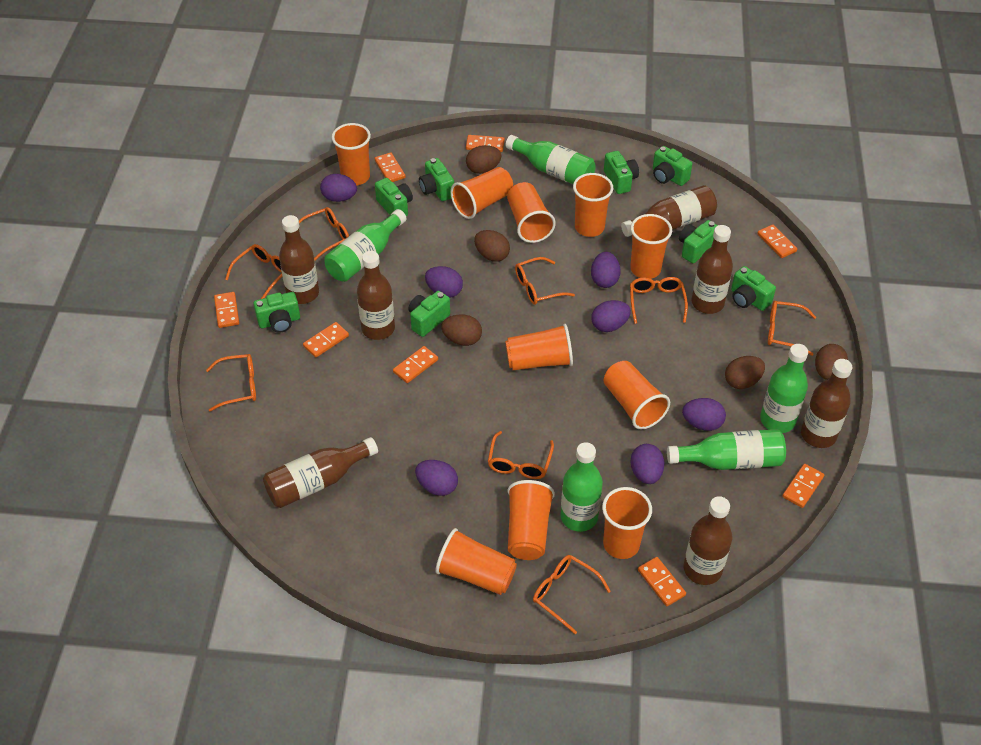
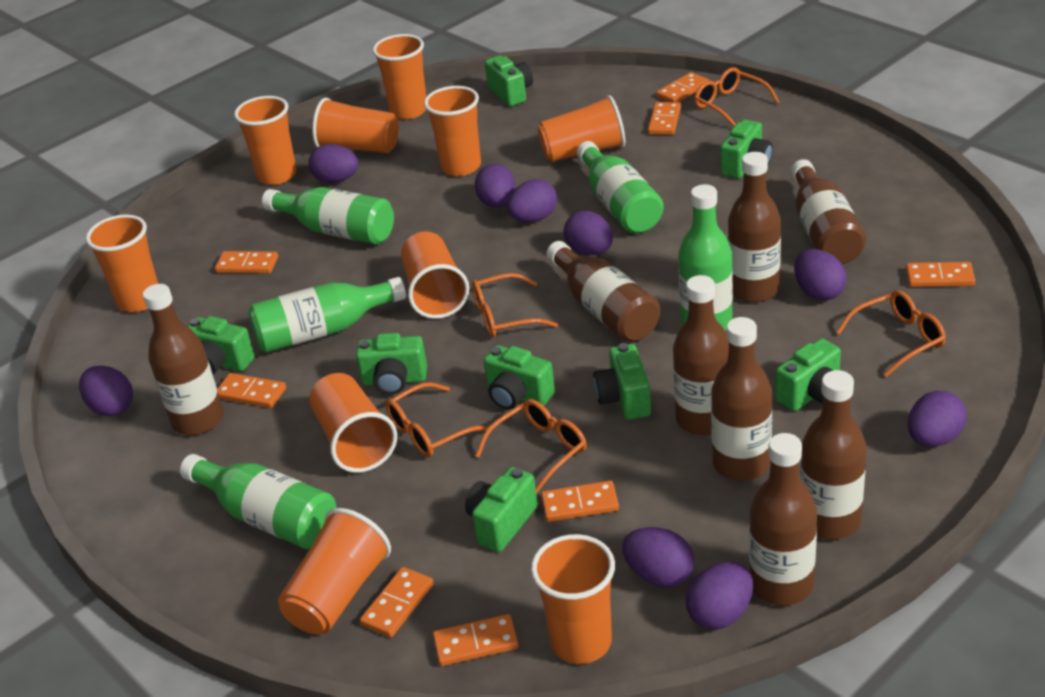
brown bottle: 7 -> 8
brown egg: 5 -> 0
orange glasses: 8 -> 5
purple egg: 7 -> 9

